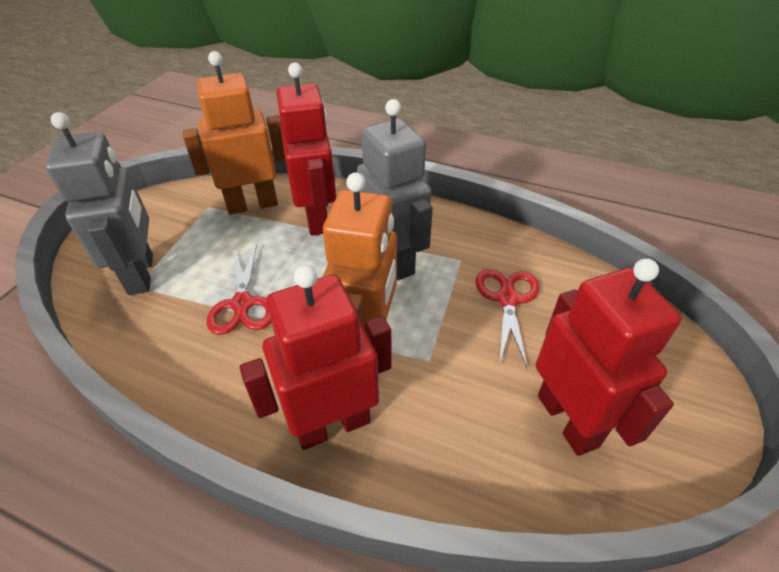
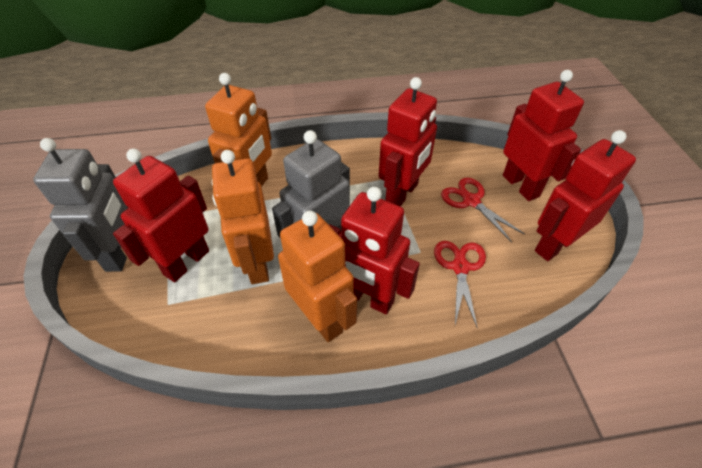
orange robot: 2 -> 3
red robot: 3 -> 5

